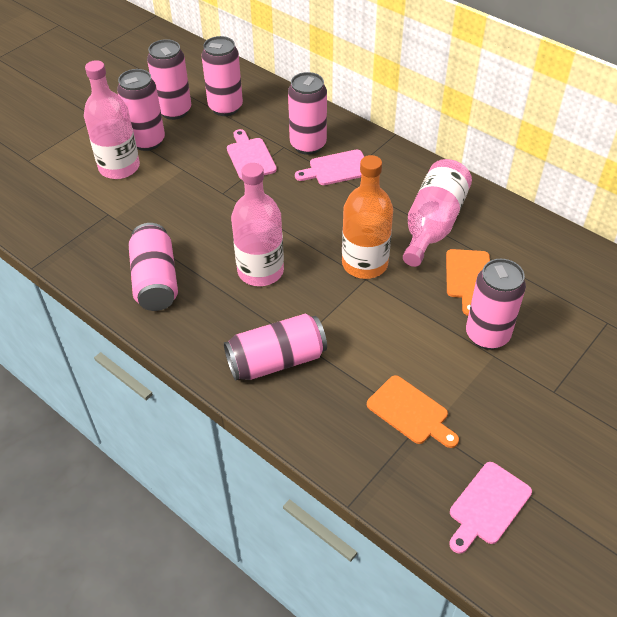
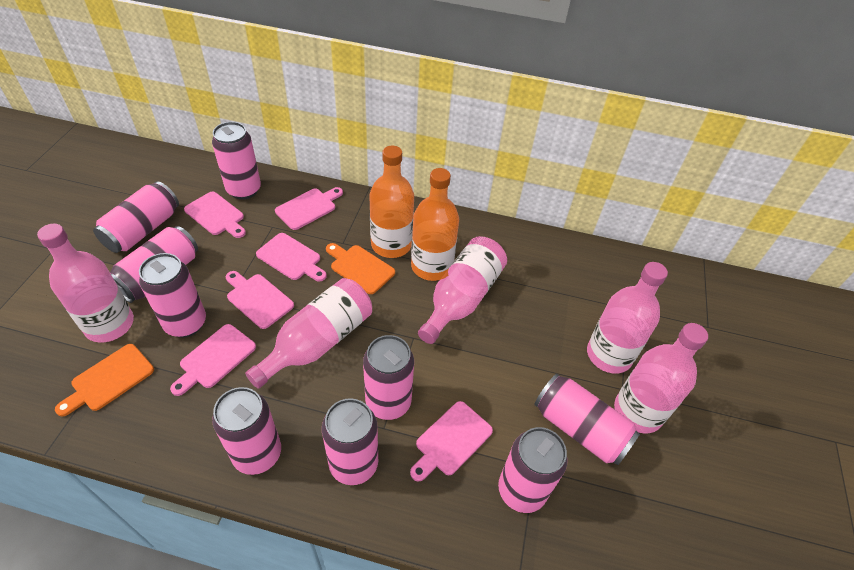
orange bottle: 1 -> 2
pink bottle: 3 -> 5
pink can: 7 -> 9
pink cutting board: 3 -> 6

